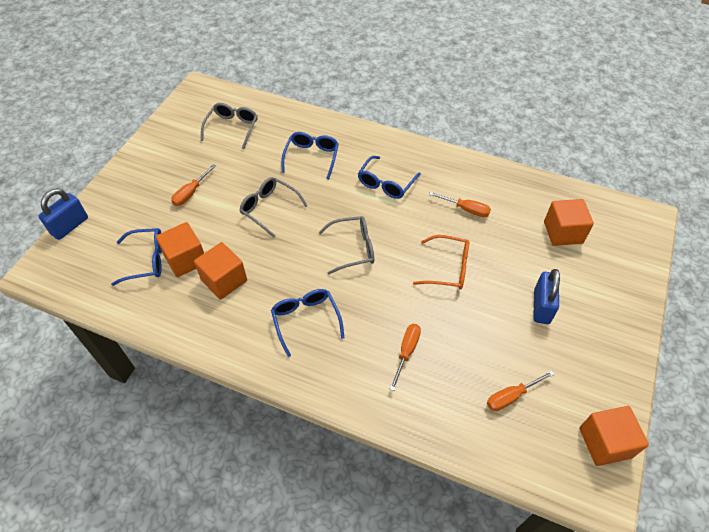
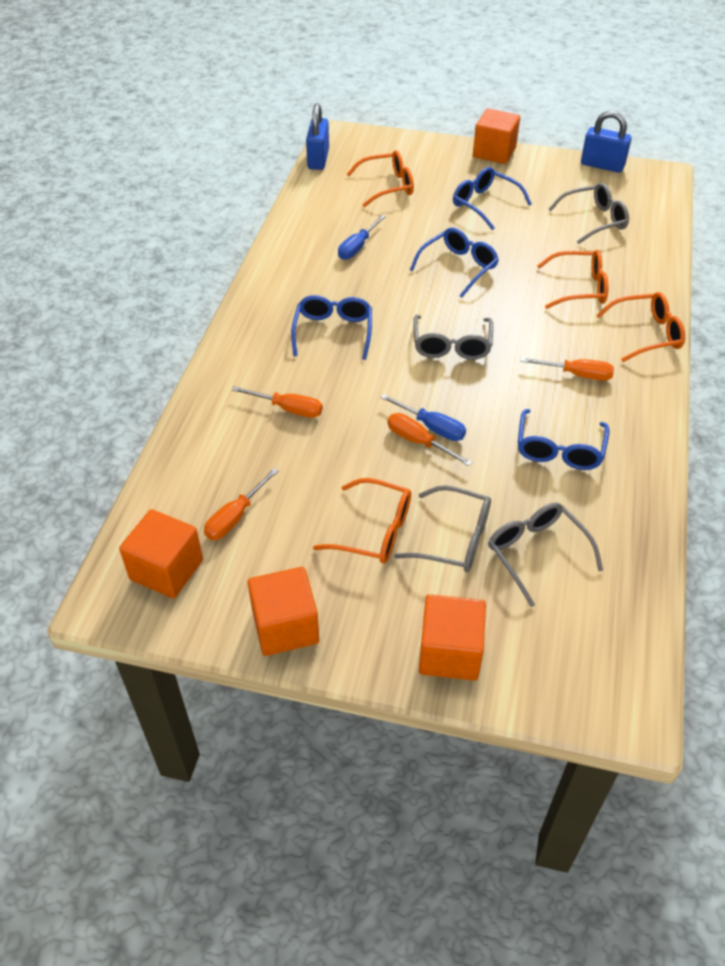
blue screwdriver: 0 -> 2
grey glasses: 3 -> 4
orange glasses: 1 -> 4

